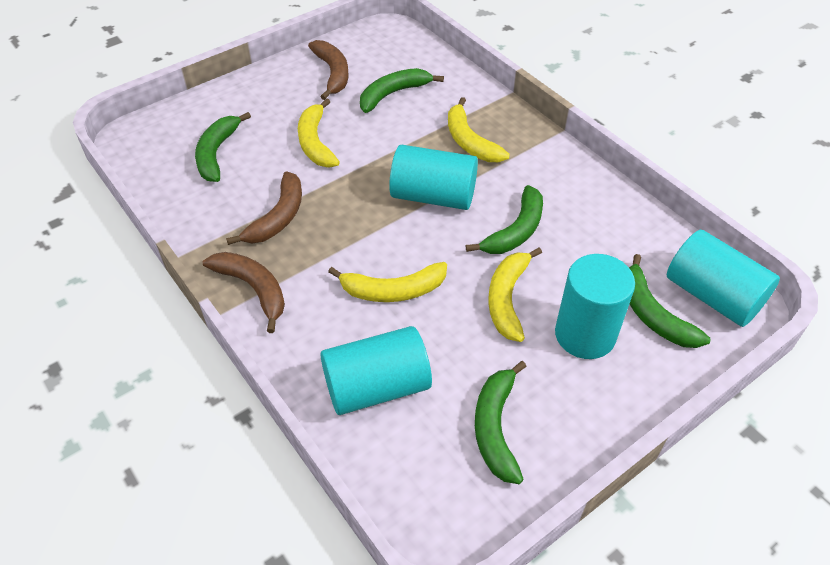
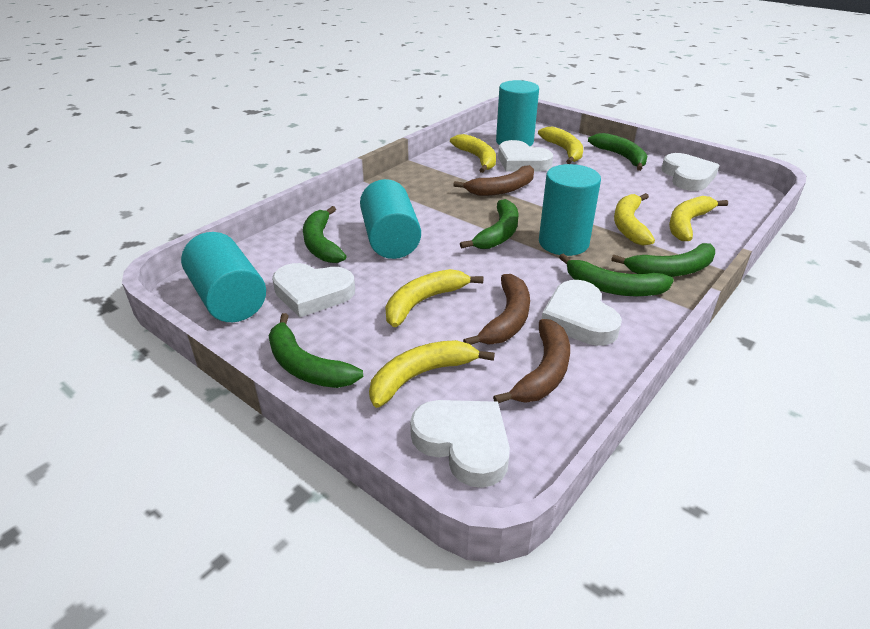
green banana: 5 -> 6
white heart: 0 -> 5
yellow banana: 4 -> 6

